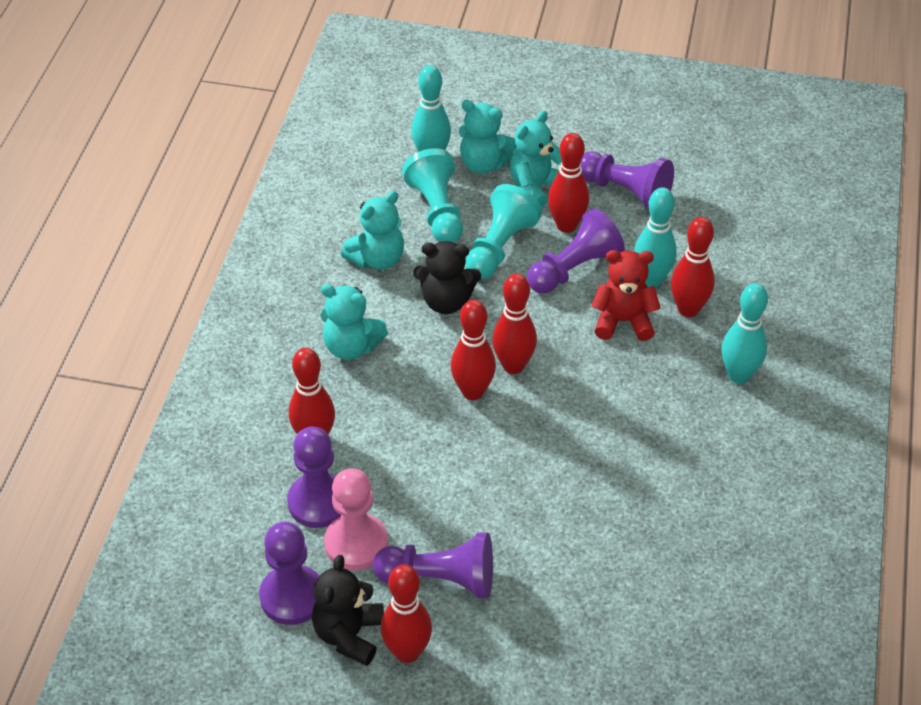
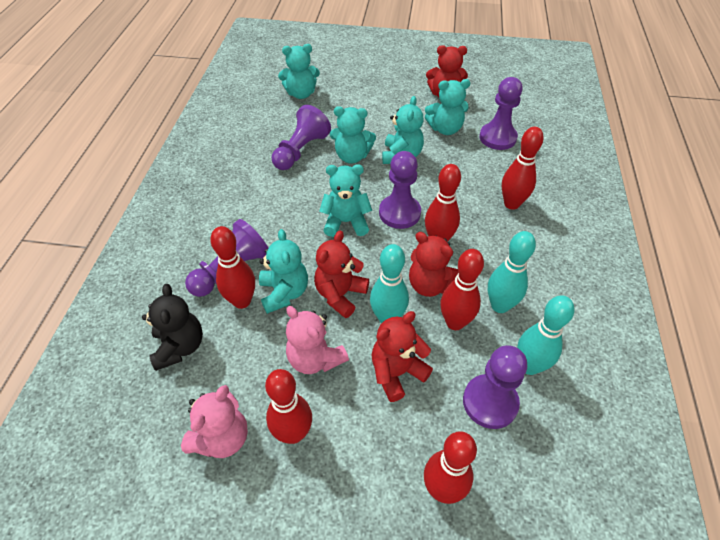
black teddy bear: 2 -> 1
pink pawn: 1 -> 0
pink teddy bear: 0 -> 2
red teddy bear: 1 -> 4
turquoise pawn: 2 -> 0
turquoise teddy bear: 4 -> 6

